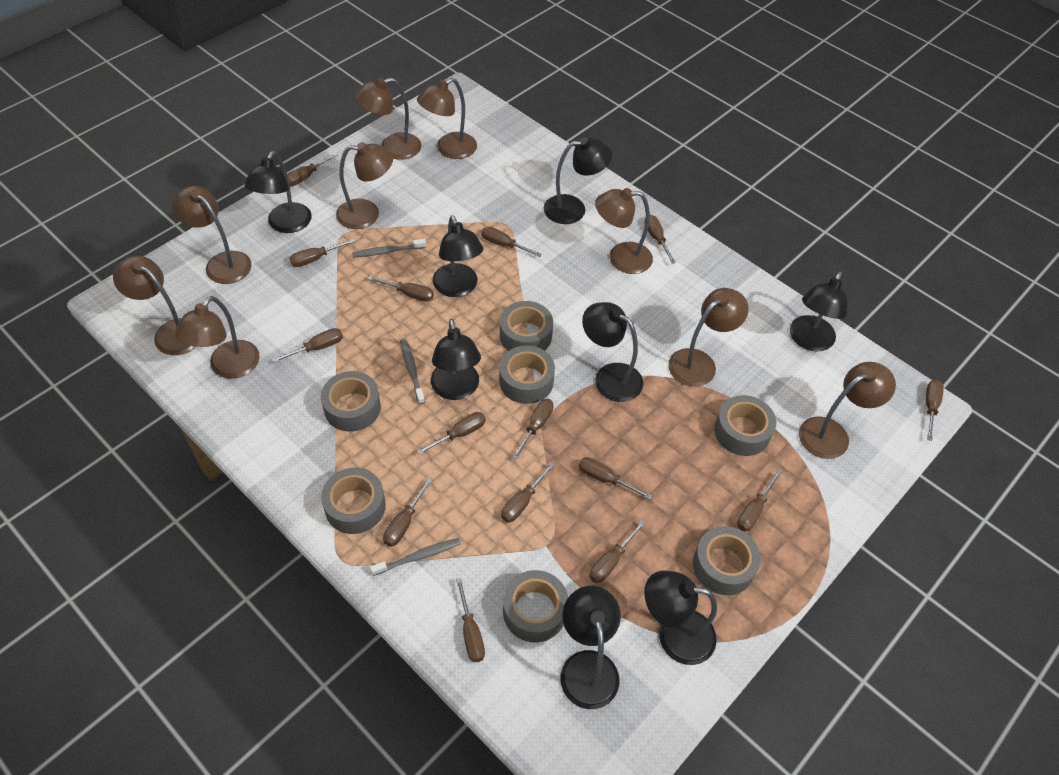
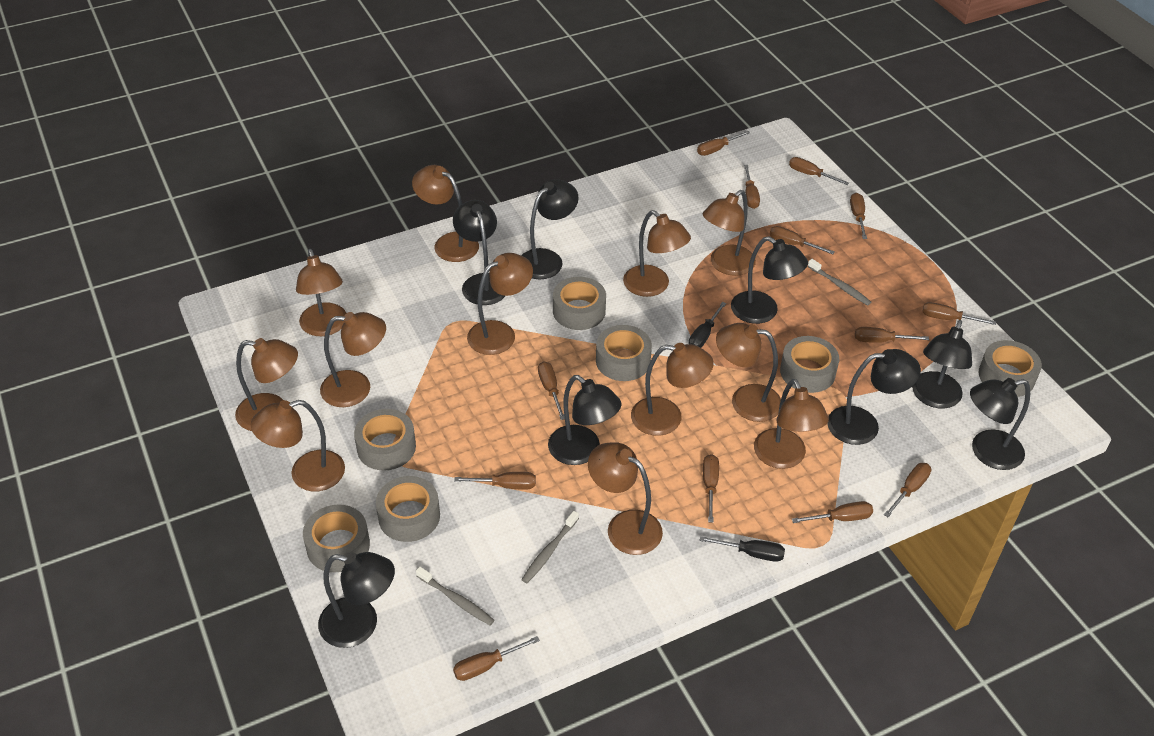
black screwdriver: 0 -> 2
brown lamp: 9 -> 12
brown screwdriver: 15 -> 13

